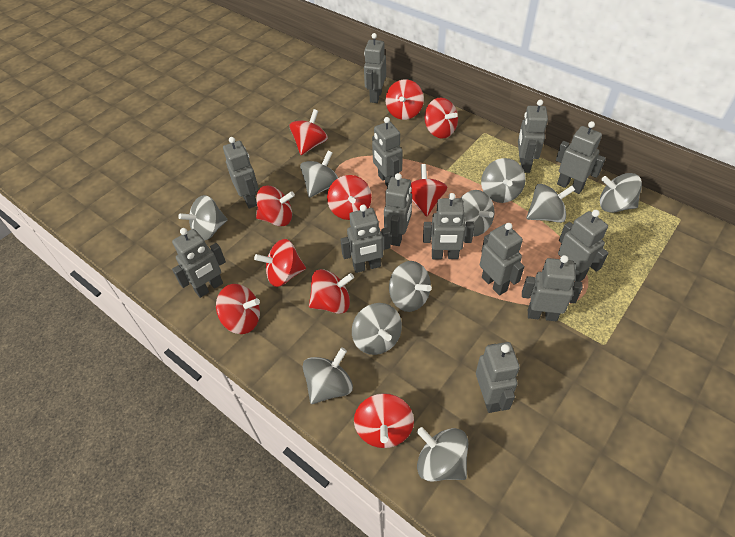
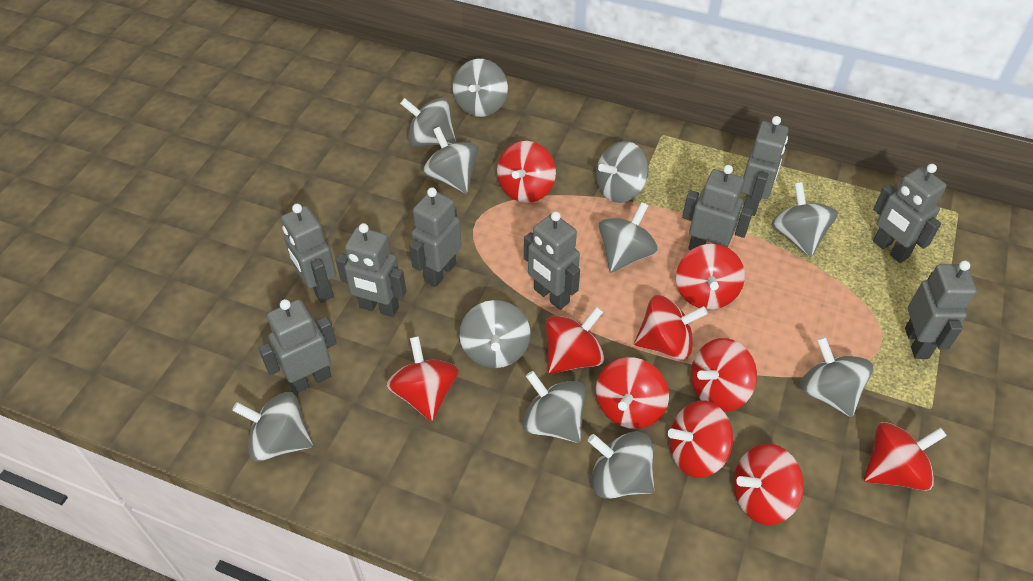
grey robot: 13 -> 9
grey spinning top: 10 -> 11

